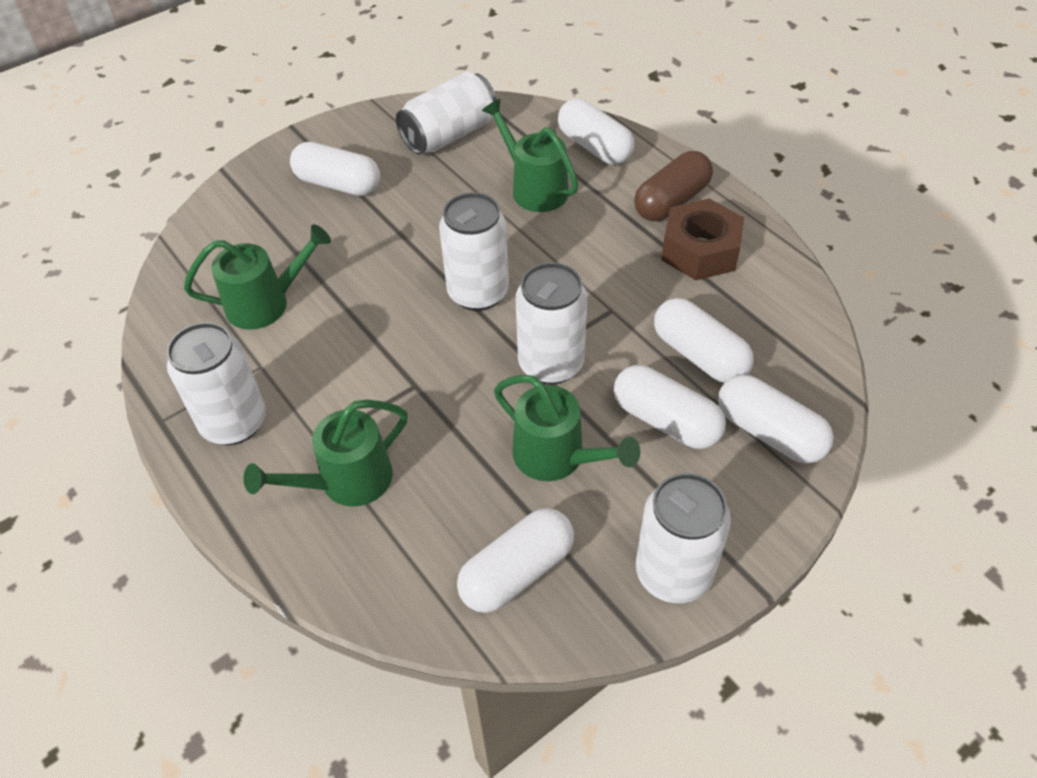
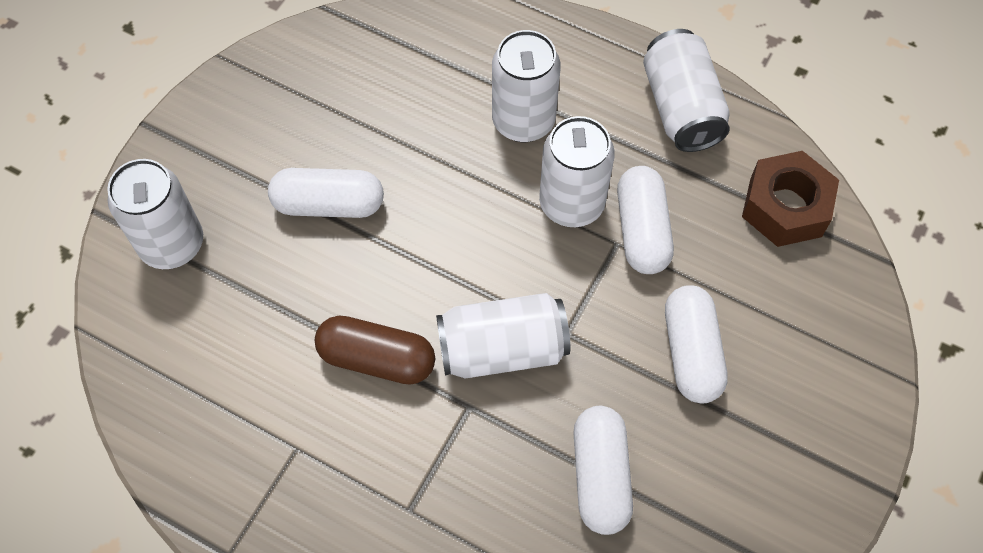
green watering can: 4 -> 0
white capsule: 6 -> 4

